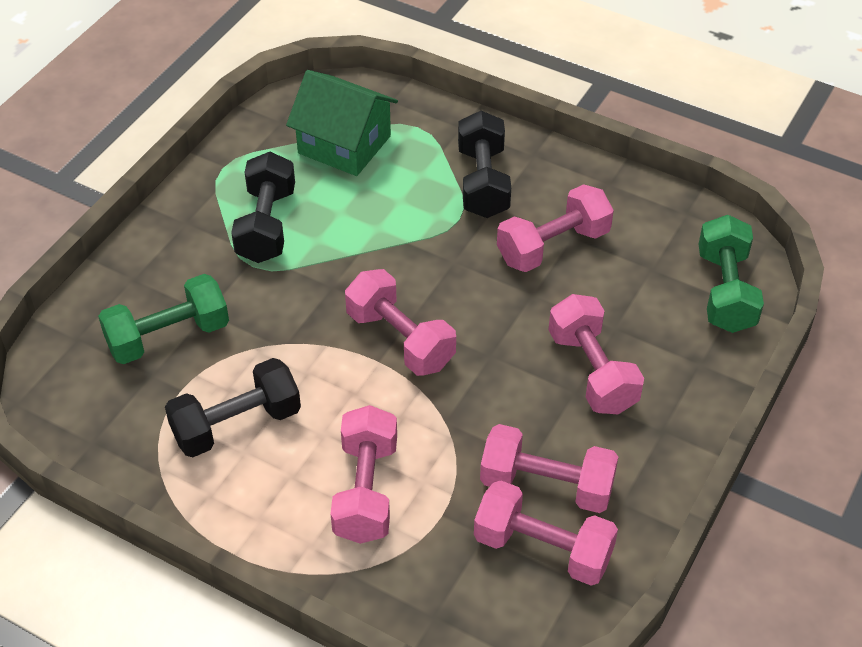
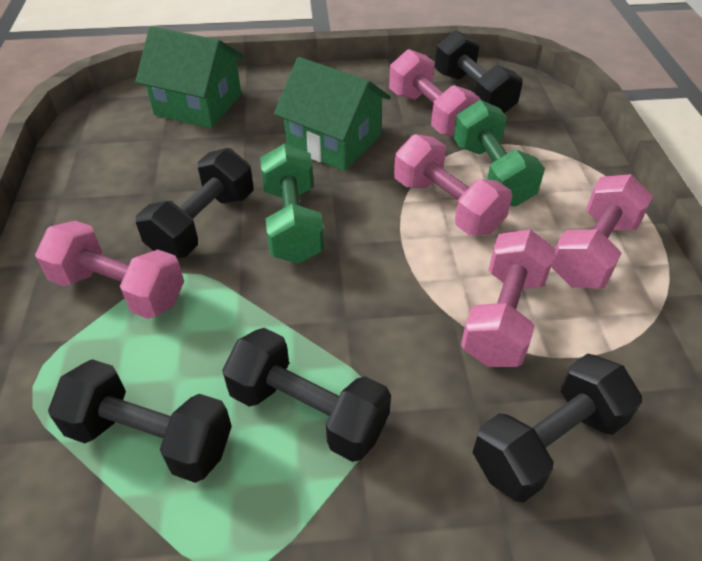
black dumbbell: 3 -> 5
green house: 1 -> 2
pink dumbbell: 6 -> 5

